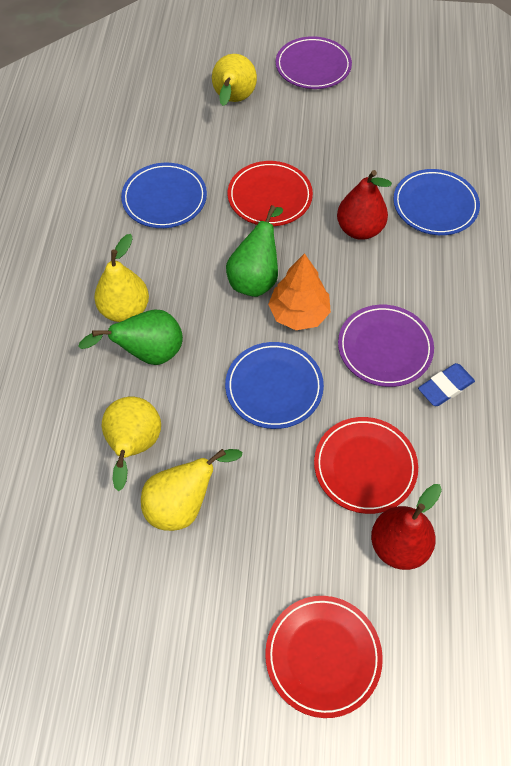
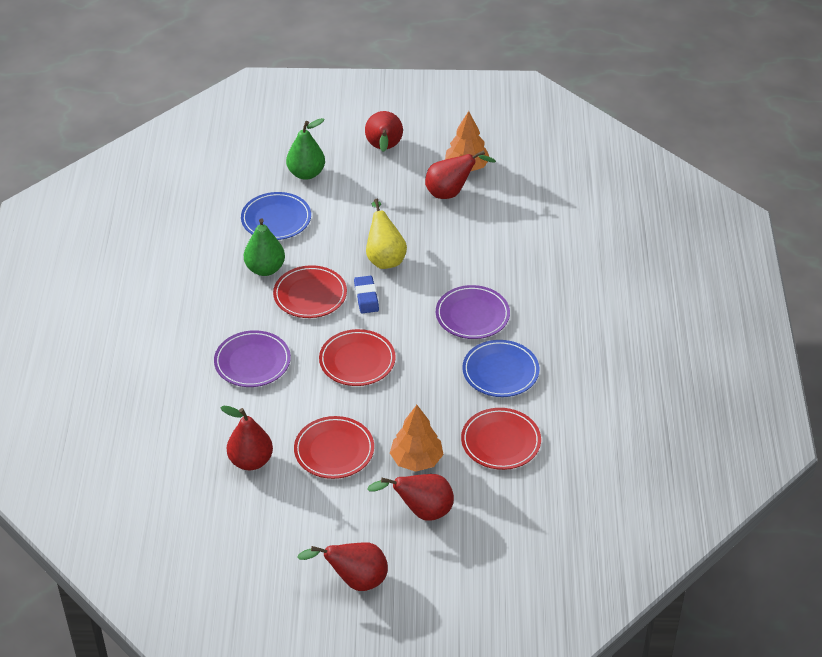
blue plate: 3 -> 2
orange tree: 1 -> 2
red pear: 2 -> 5
red plate: 3 -> 4
yellow pear: 4 -> 1

